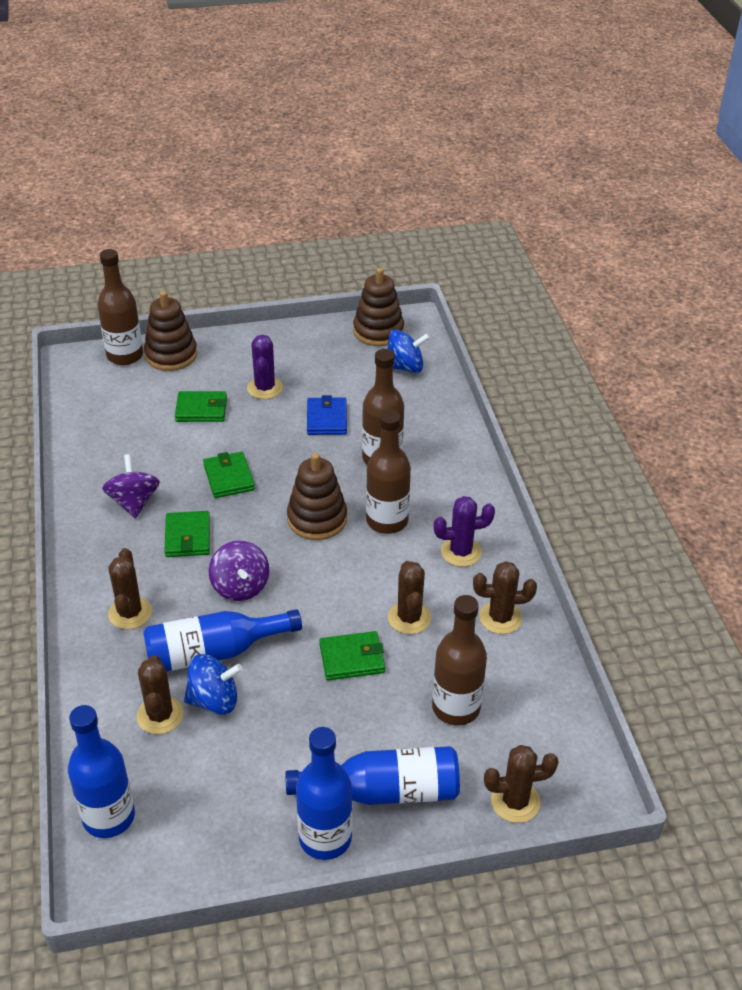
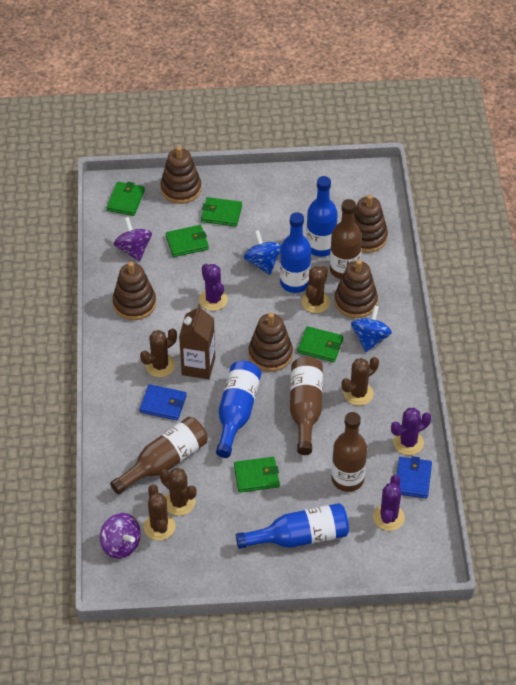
blue wallet: 1 -> 2
brown carton: 0 -> 1
brown stacking toy: 3 -> 5
green wallet: 4 -> 5
purple cactus: 2 -> 3

